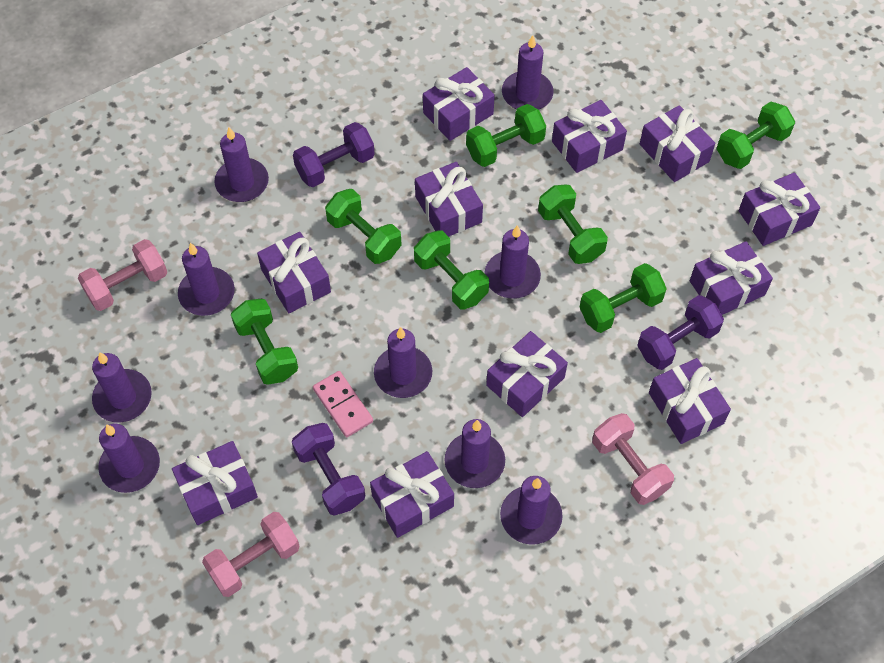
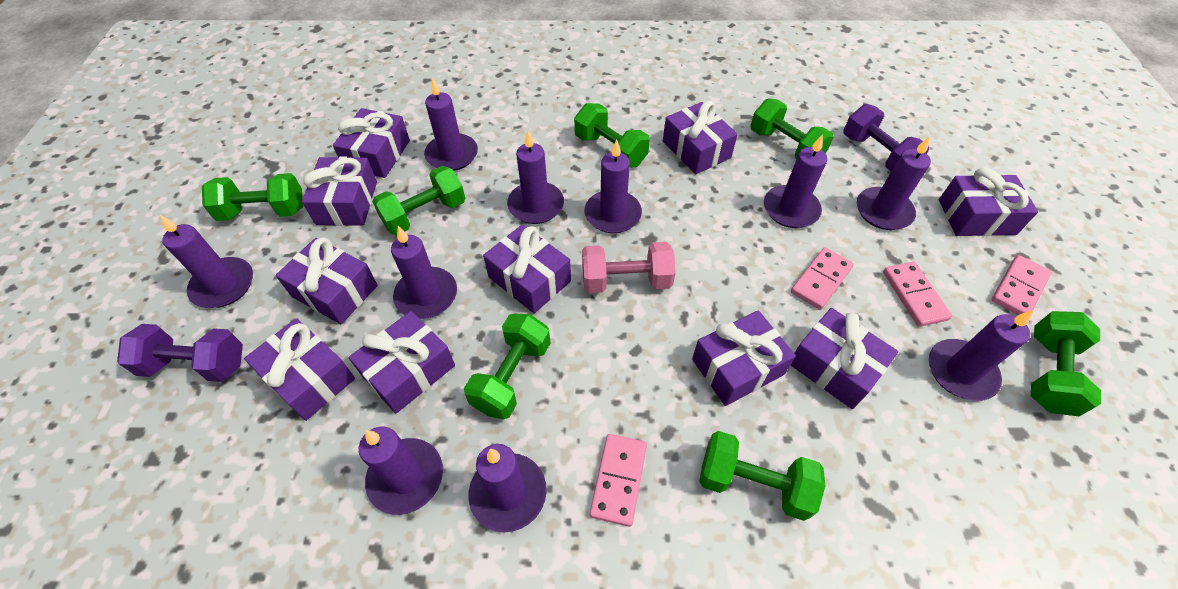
pink domino: 1 -> 4
pink dumbbell: 3 -> 1
purple candle: 9 -> 10
purple dumbbell: 3 -> 2
purple gift: 11 -> 10

